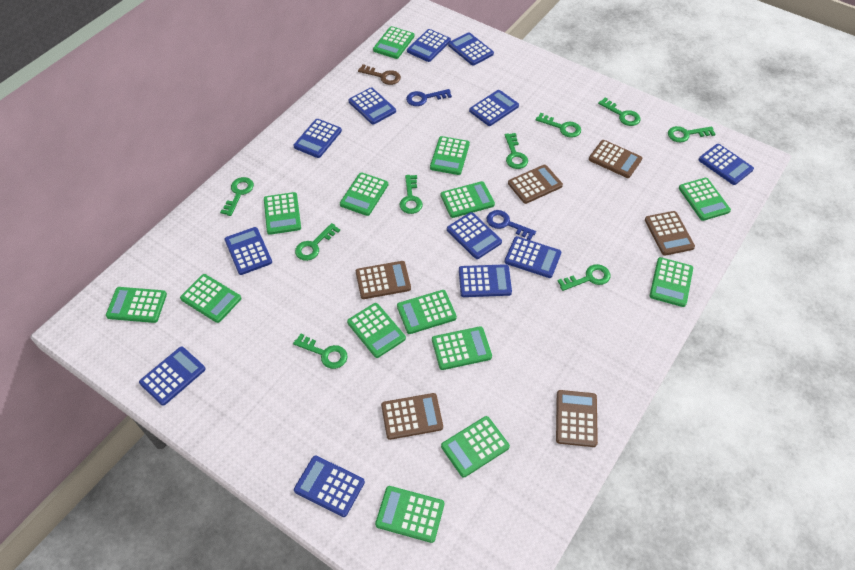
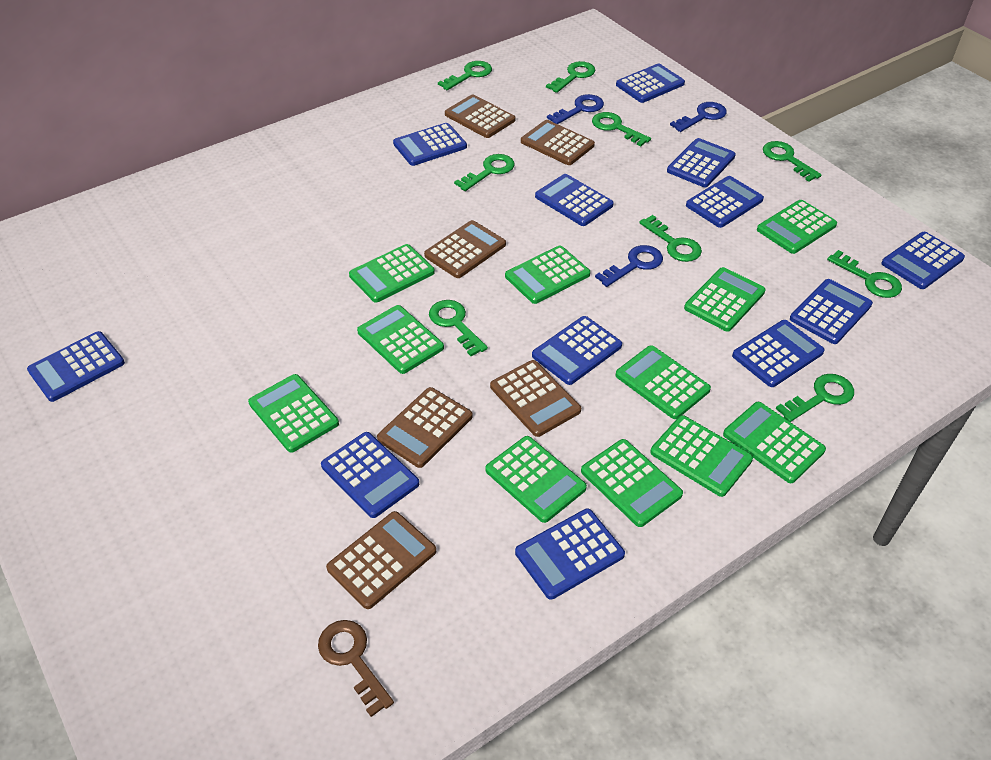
blue key: 2 -> 3
green calculator: 14 -> 11

